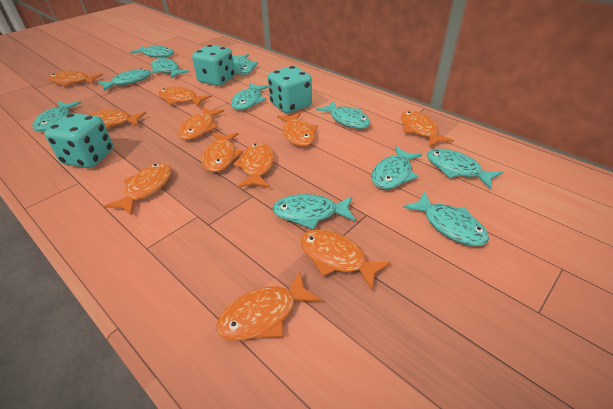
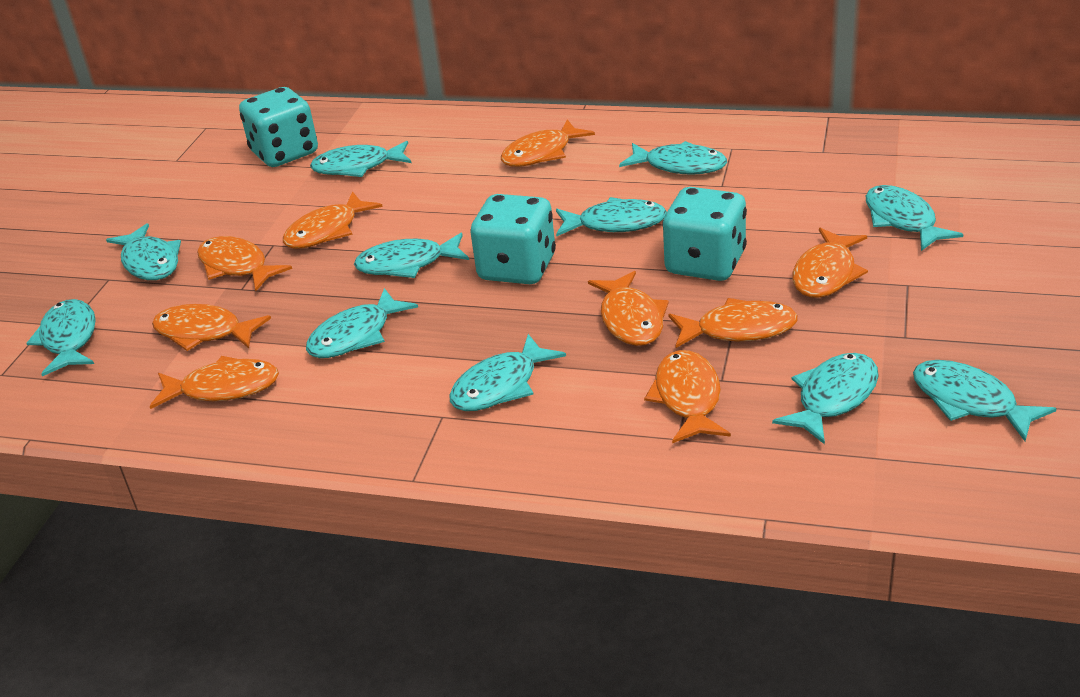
orange fish: 11 -> 9

